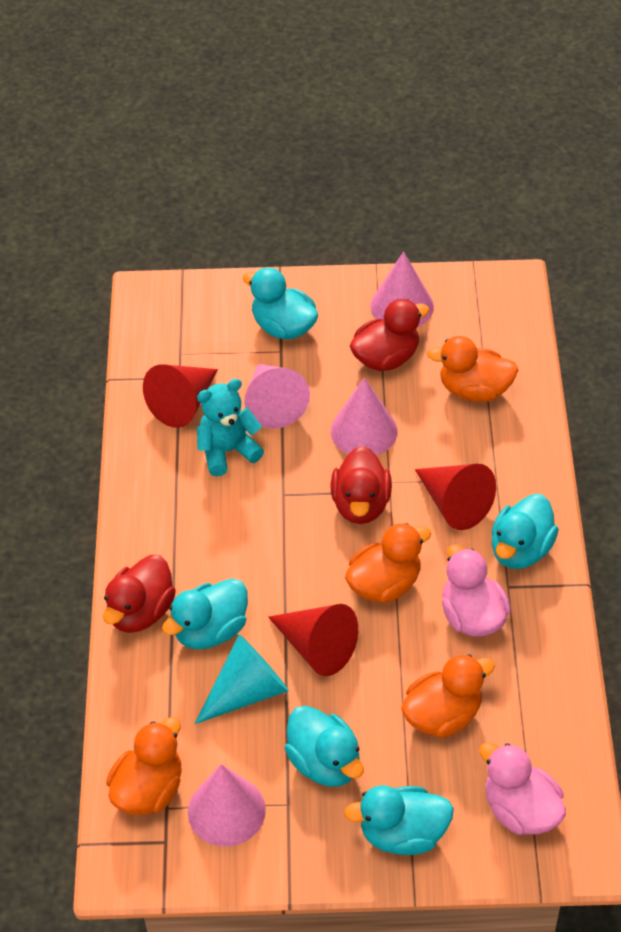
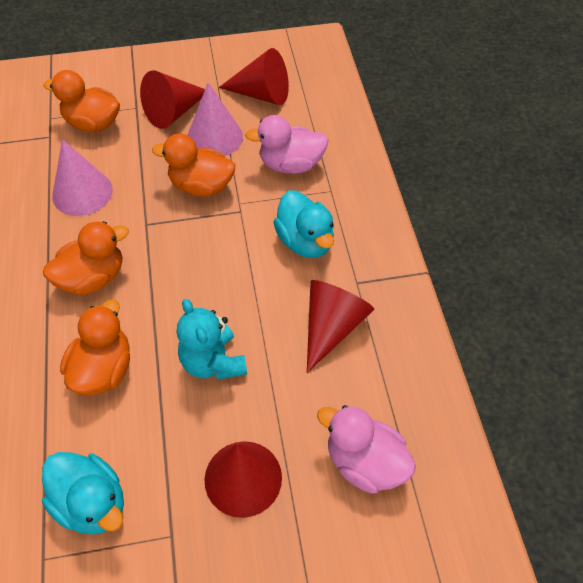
pink cone: 4 -> 2
red cone: 3 -> 4
red duck: 3 -> 0
turquoise cone: 1 -> 0
turquoise duck: 5 -> 2

